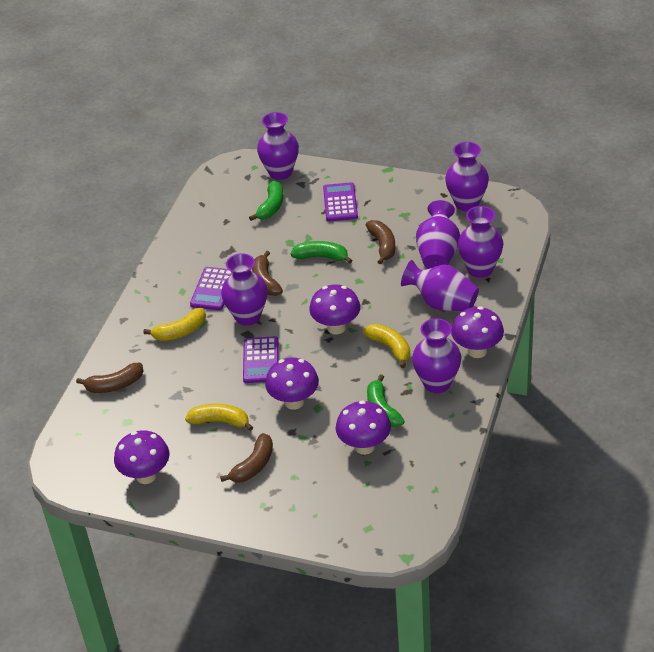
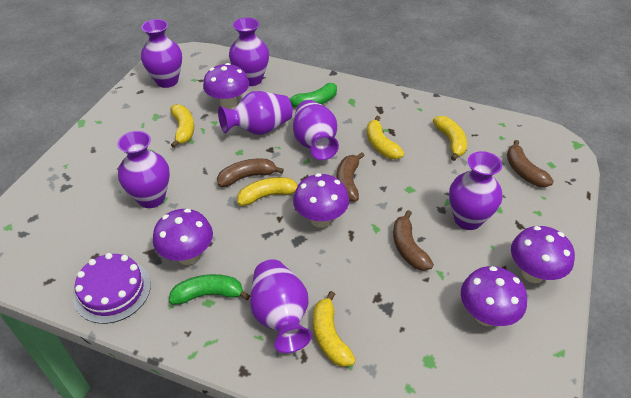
green banana: 3 -> 2
purple cake: 0 -> 1
purple calculator: 3 -> 0
yellow banana: 3 -> 5

